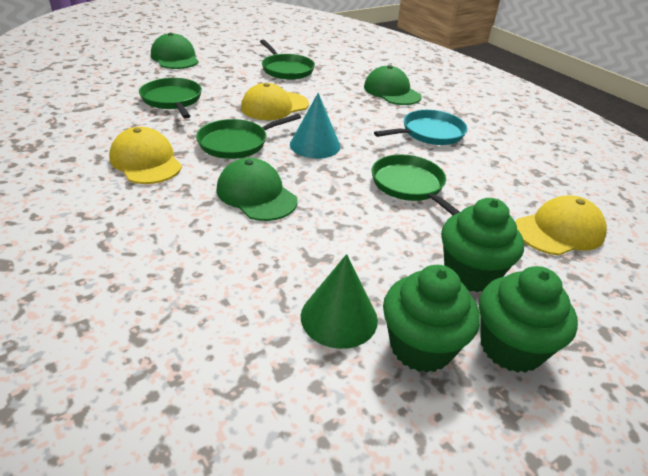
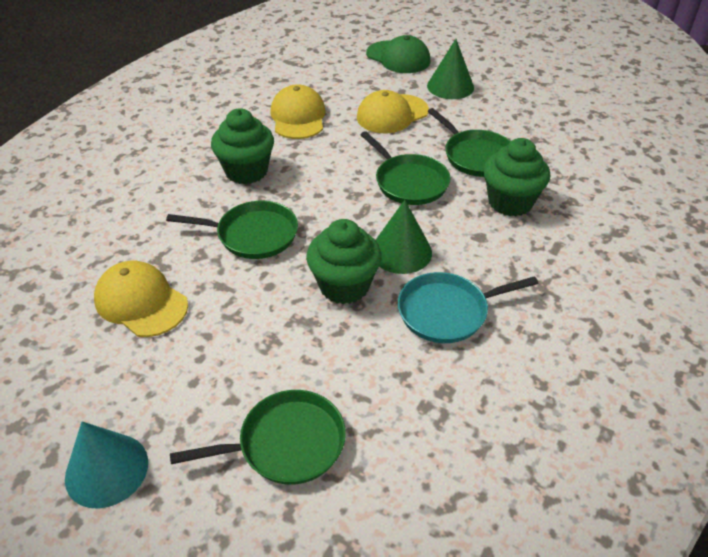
green cap: 3 -> 1
green cone: 1 -> 2

